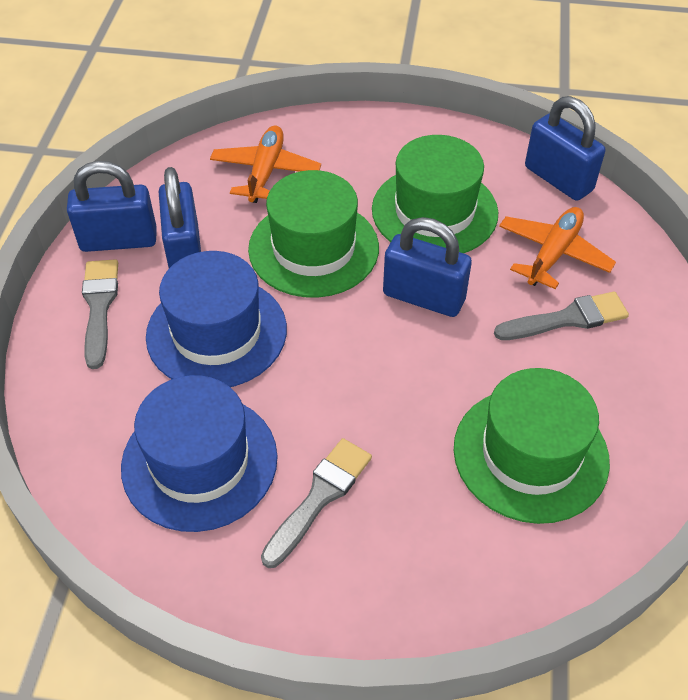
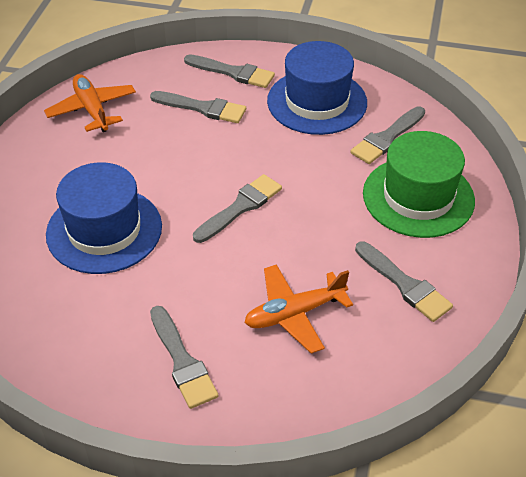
blue padlock: 4 -> 0
green hat: 3 -> 1
grey brush: 3 -> 6

